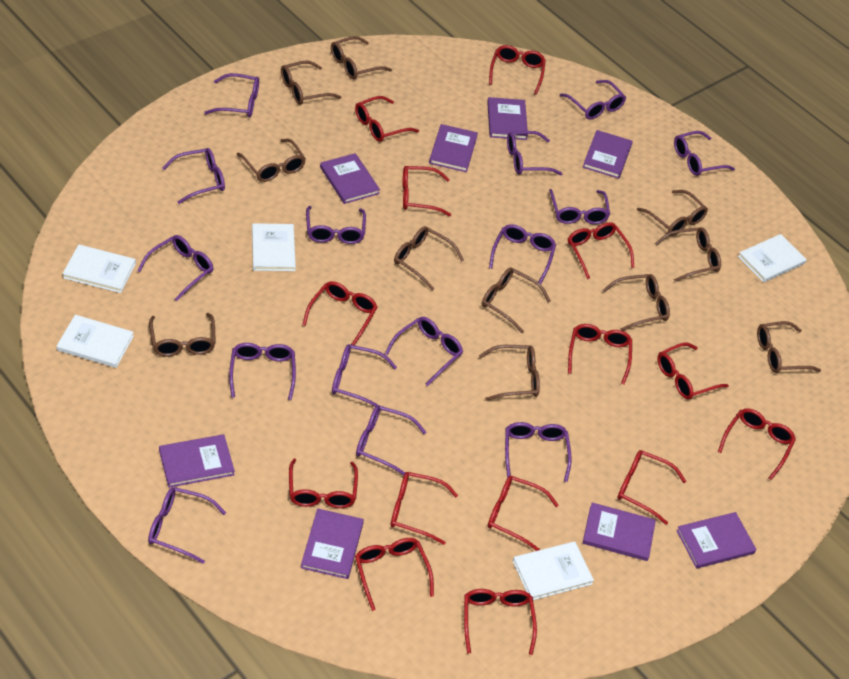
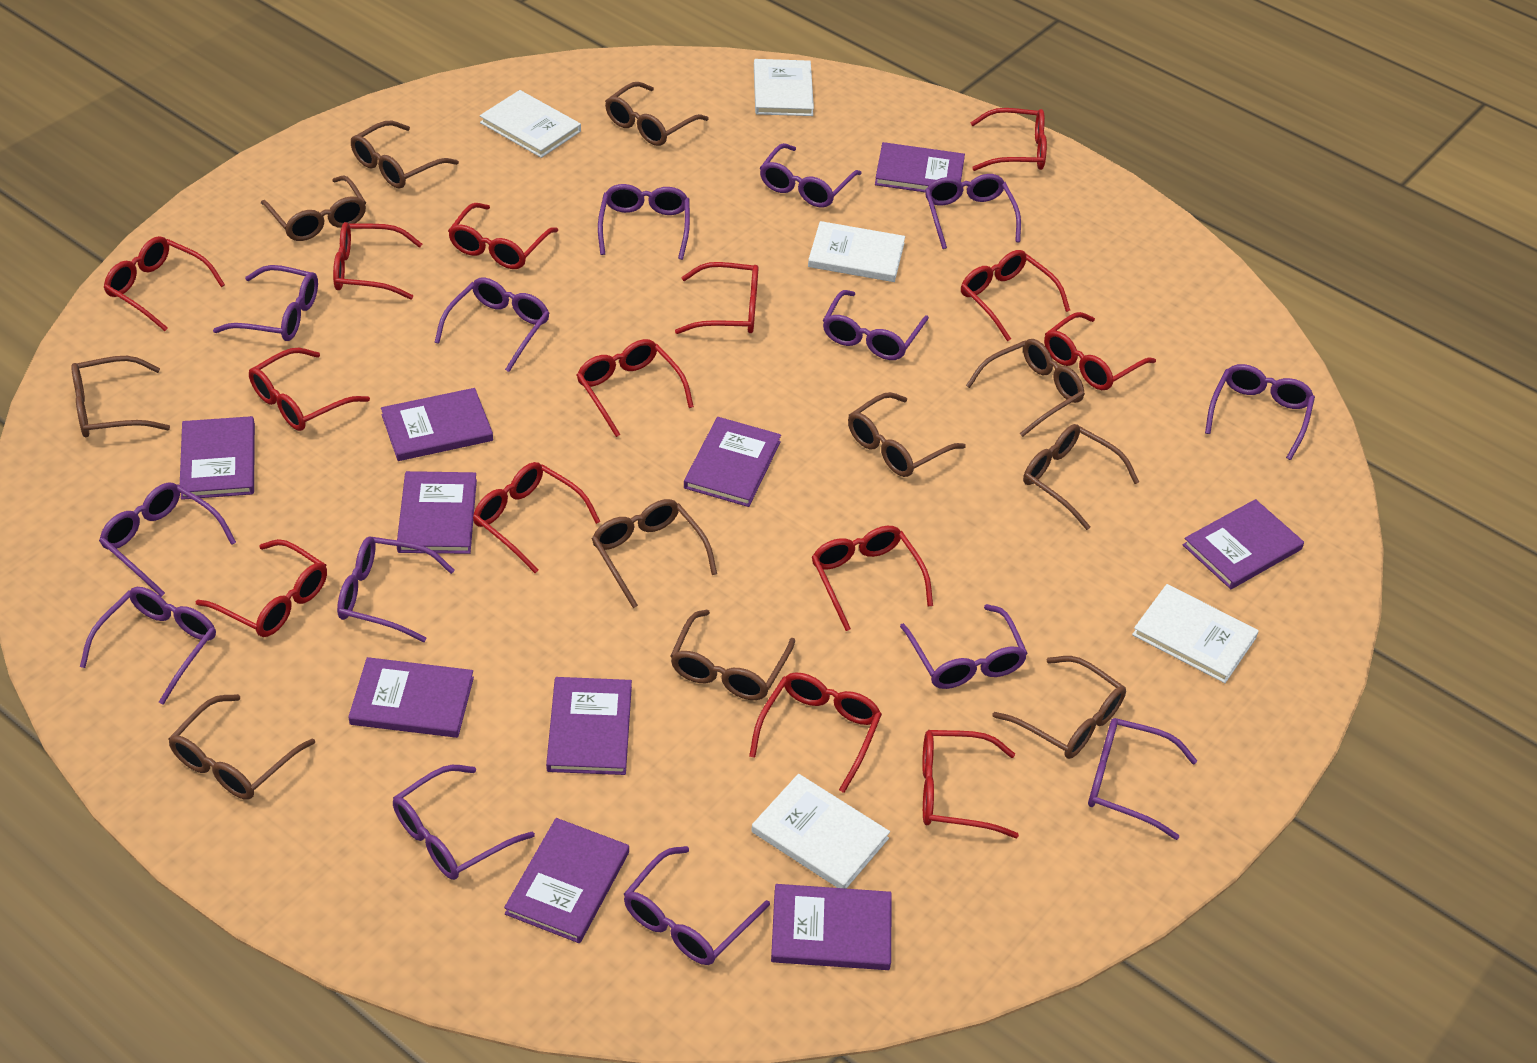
purple book: 8 -> 10
purple glasses: 15 -> 14

